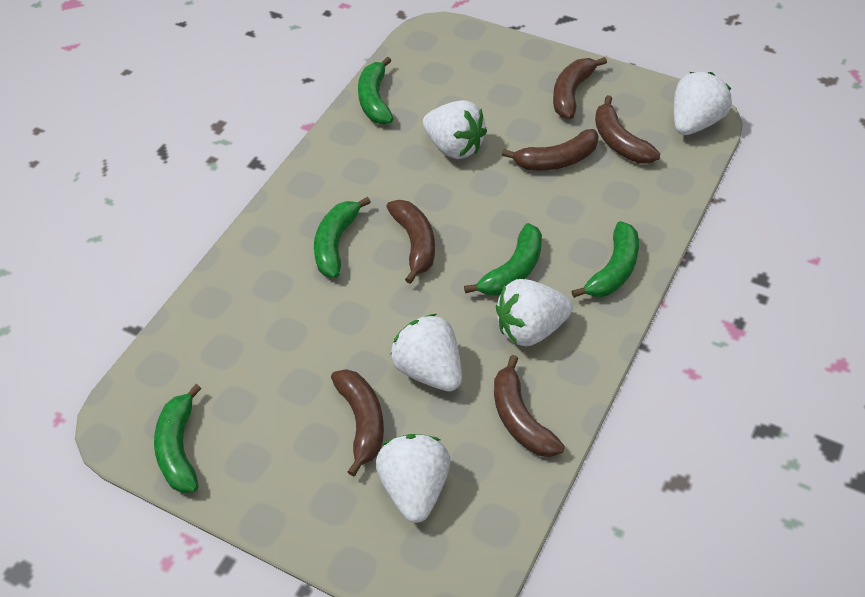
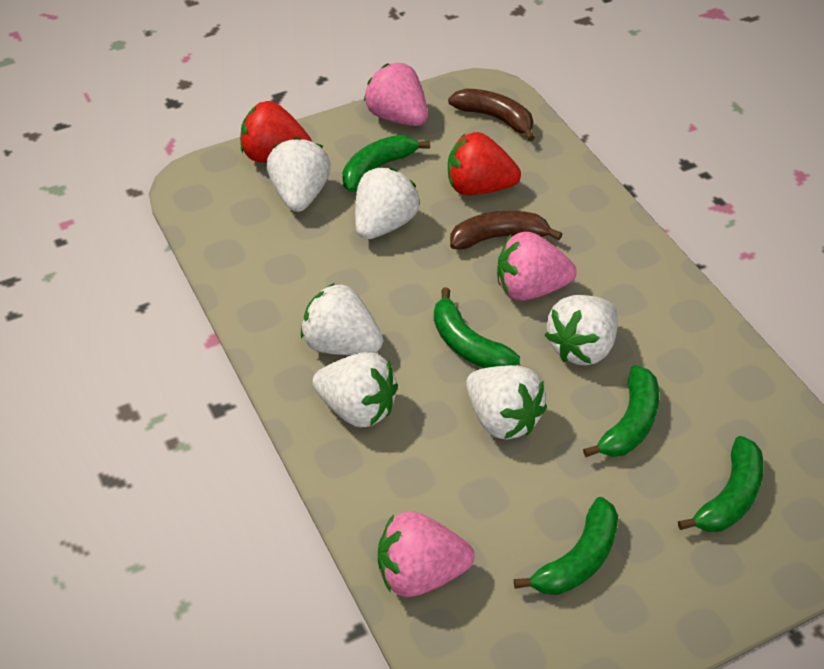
brown banana: 6 -> 2
pink strawberry: 0 -> 3
red strawberry: 0 -> 2
white strawberry: 5 -> 6

